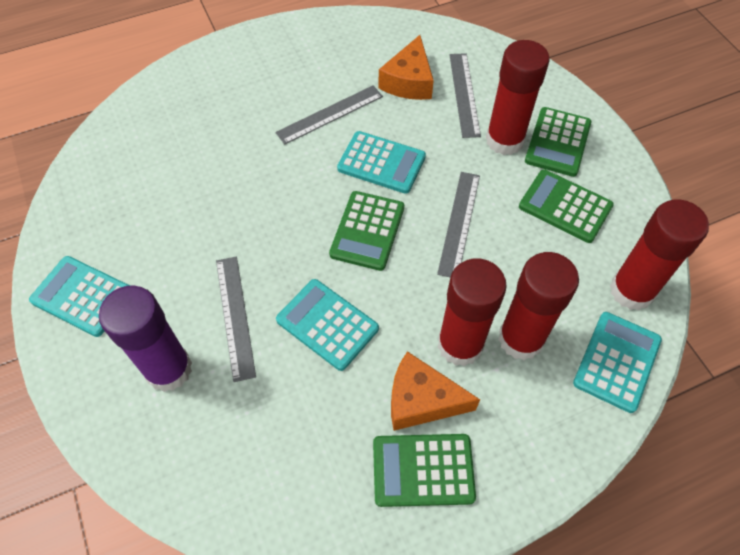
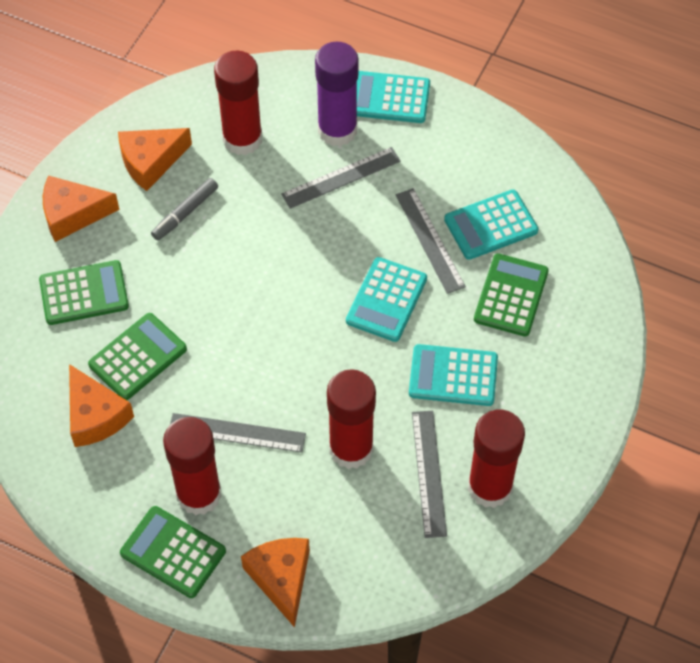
grey marker: 0 -> 1
orange cheese: 2 -> 4

